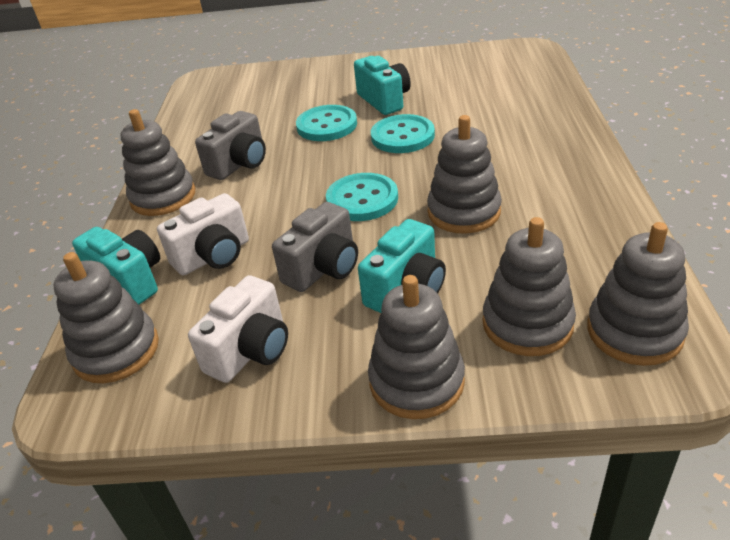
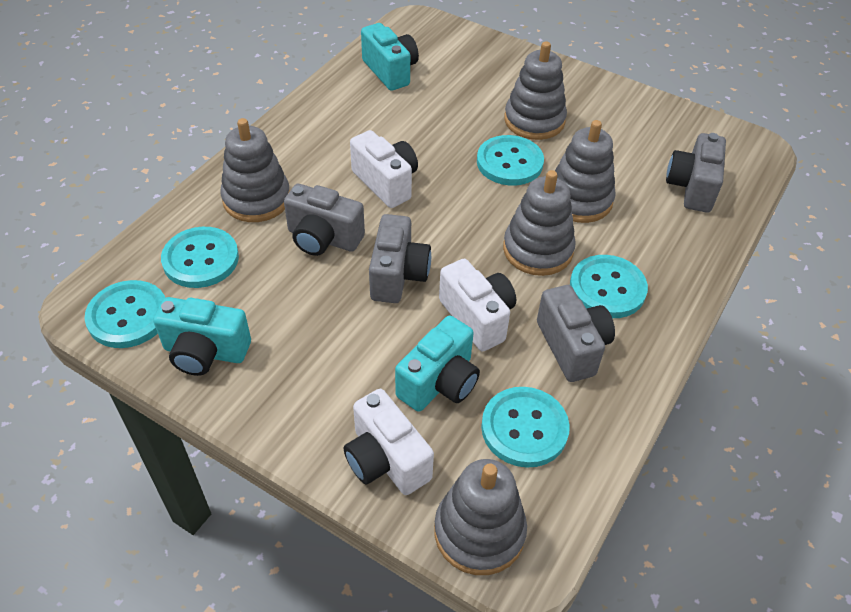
grey camera: 2 -> 4
grey stacking toy: 6 -> 5
turquoise button: 3 -> 5
white camera: 2 -> 3

